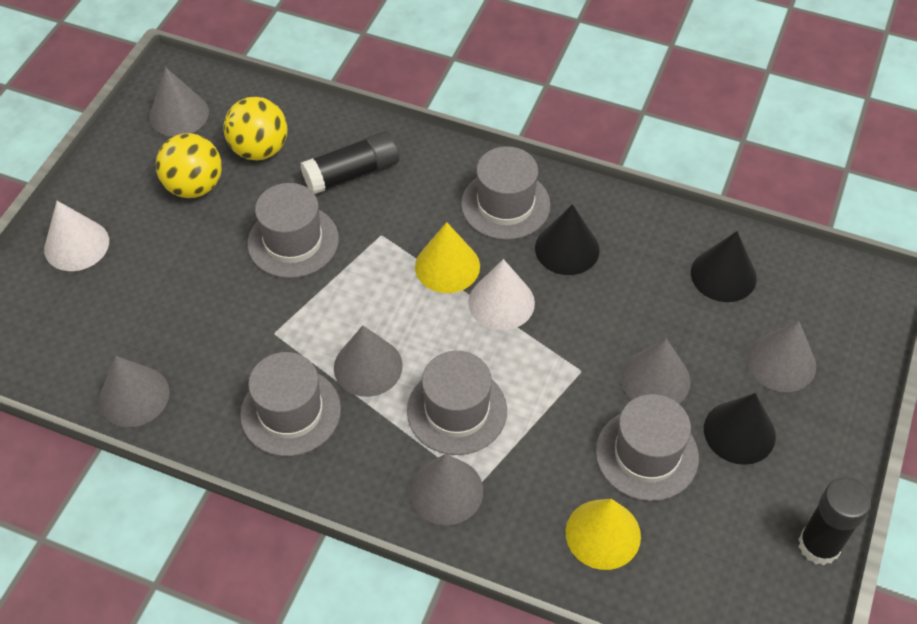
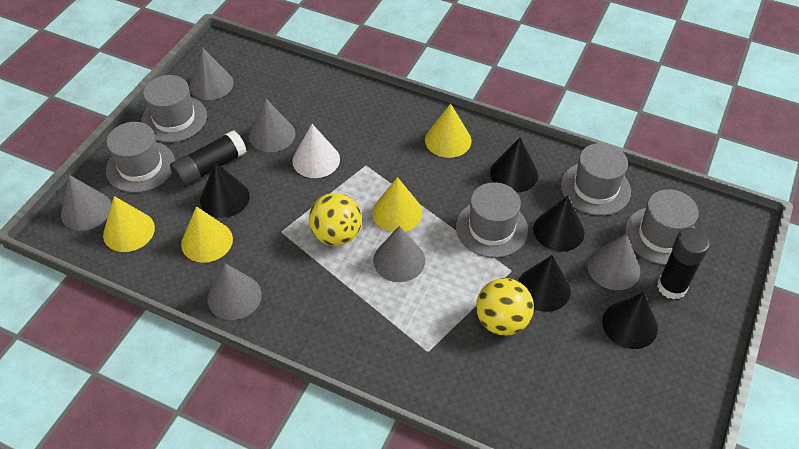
black cone: 3 -> 5
white cone: 2 -> 1
yellow cone: 2 -> 4

